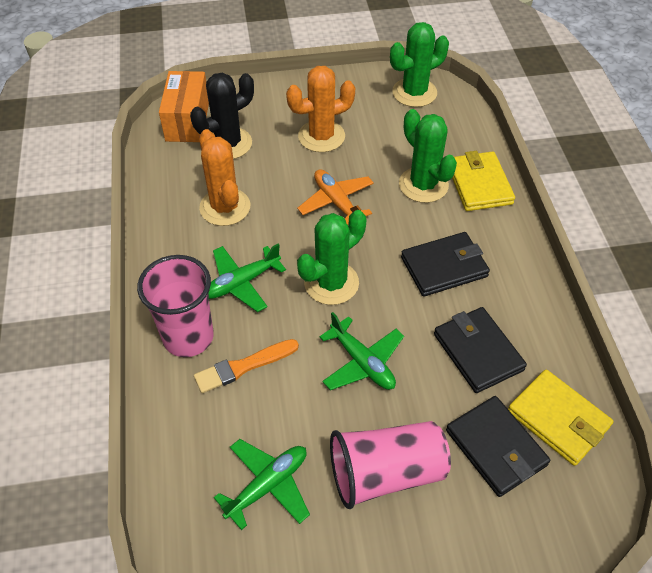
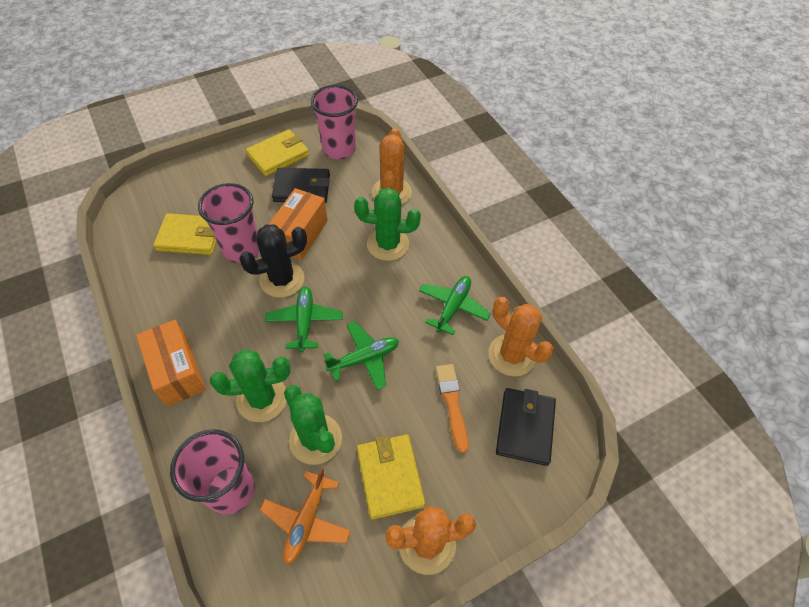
black wallet: 3 -> 2
orange box: 1 -> 2
orange cactus: 2 -> 3
pink cup: 2 -> 3
yellow wallet: 2 -> 3

